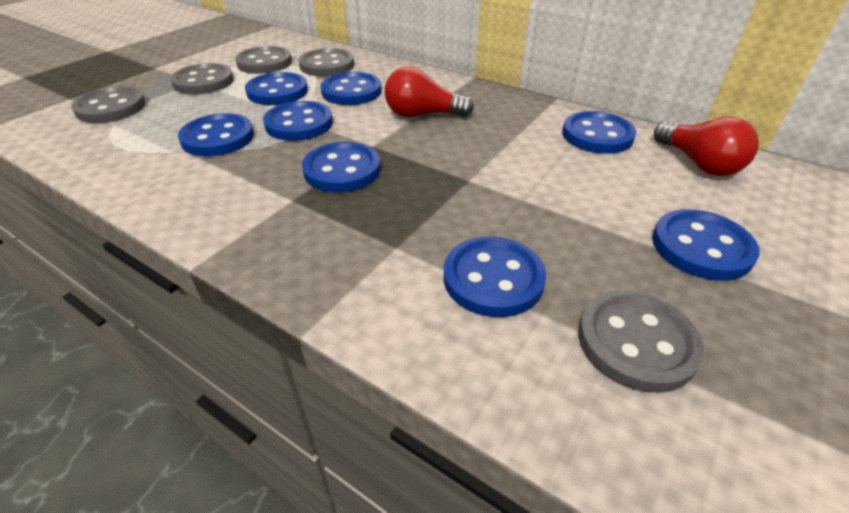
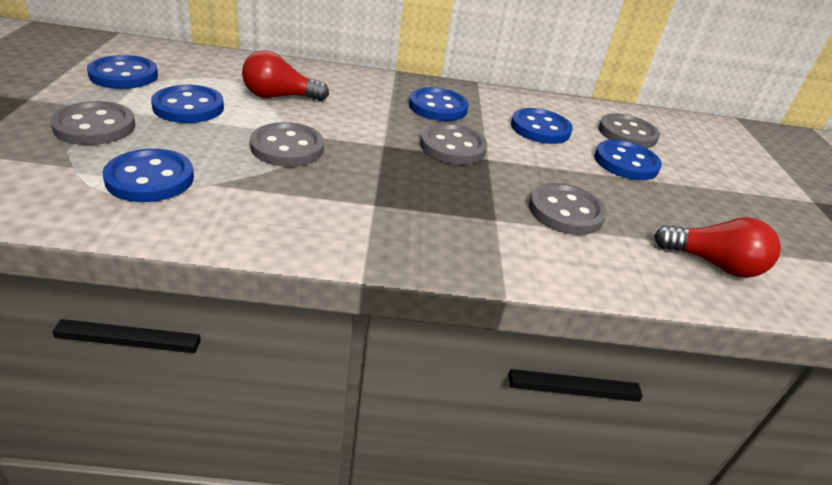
blue button: 8 -> 6

